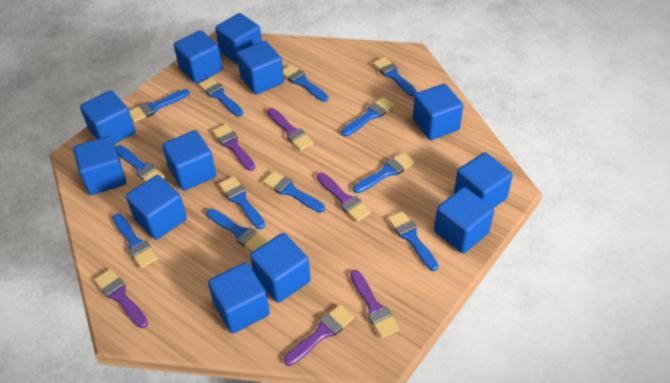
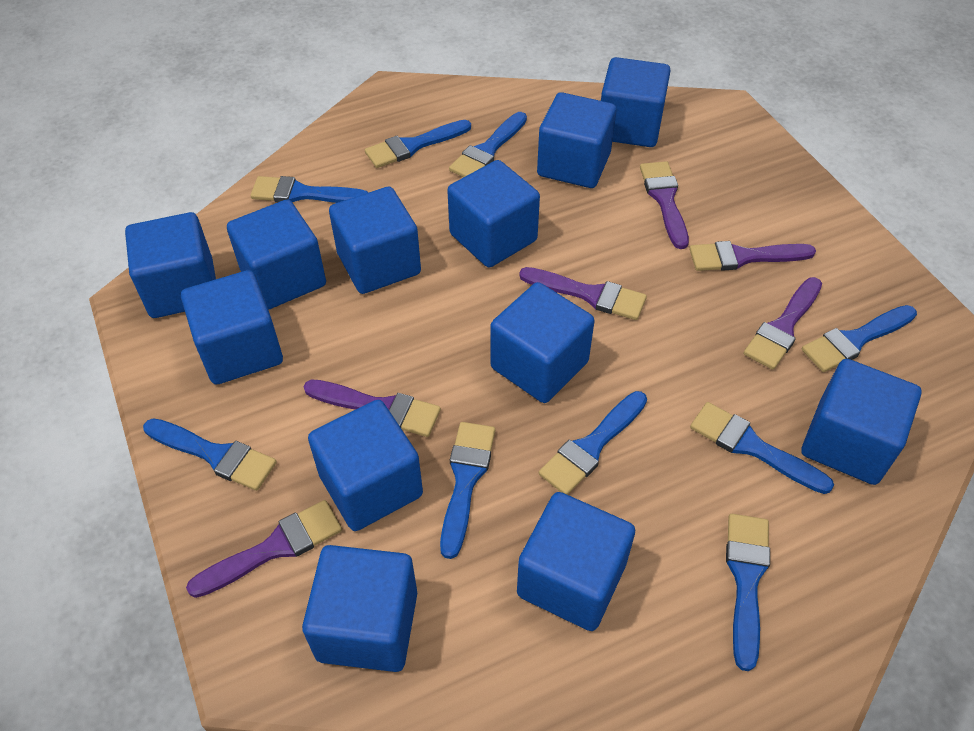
blue brush: 12 -> 9

